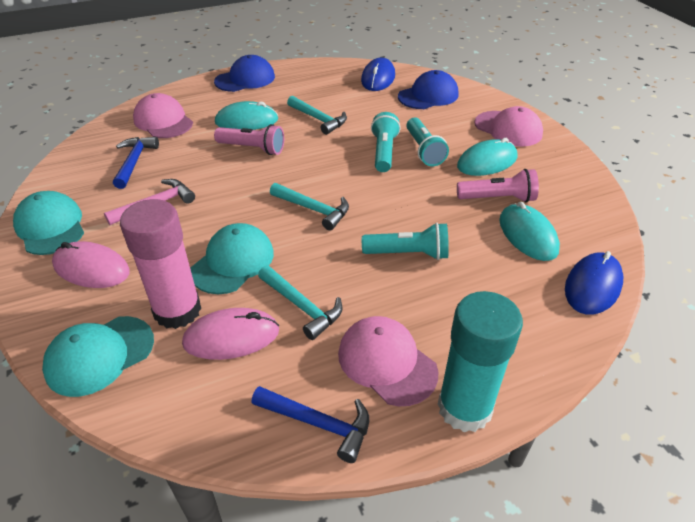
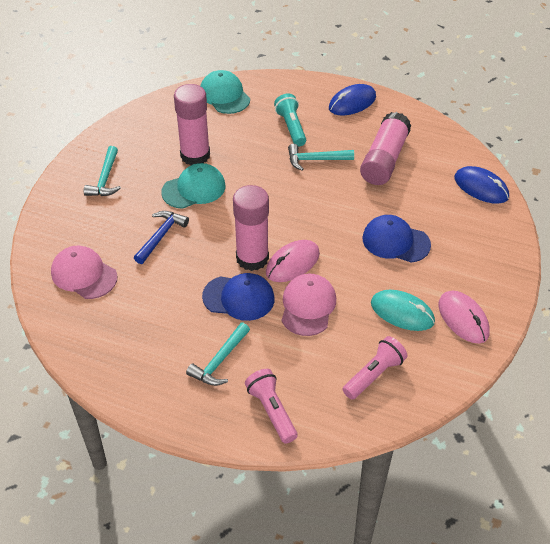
blue hammer: 2 -> 1
pink cap: 3 -> 2
pink glue stick: 1 -> 3
pink hammer: 1 -> 0
turquoise cap: 3 -> 2
turquoise flashlight: 3 -> 1
turquoise glue stick: 1 -> 0
turquoise mouse: 3 -> 1

